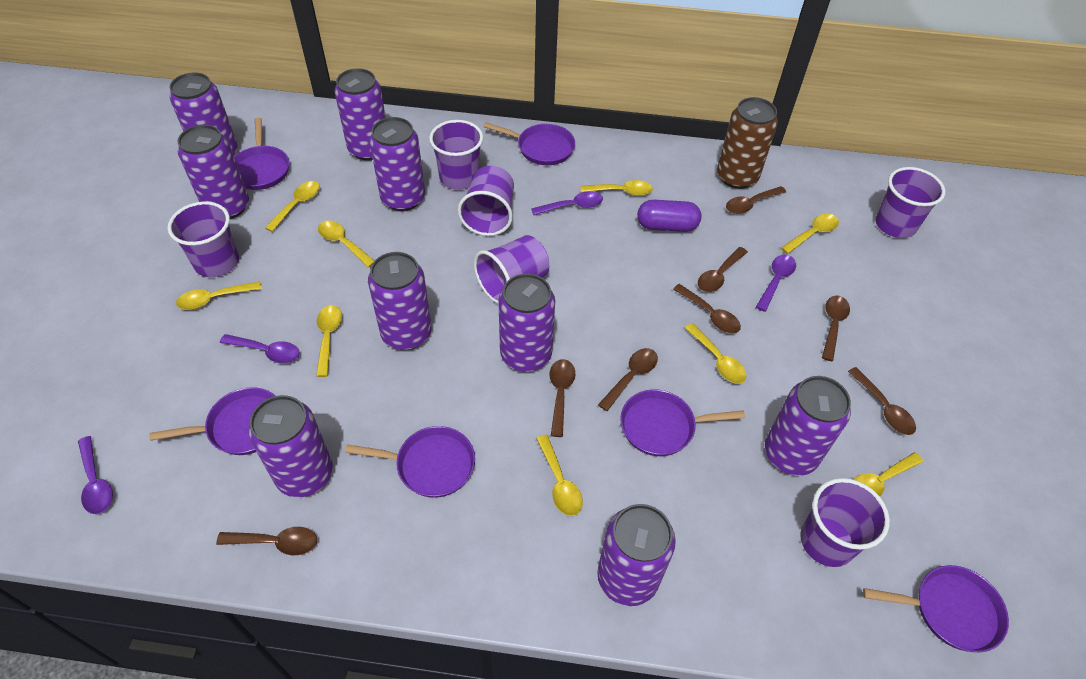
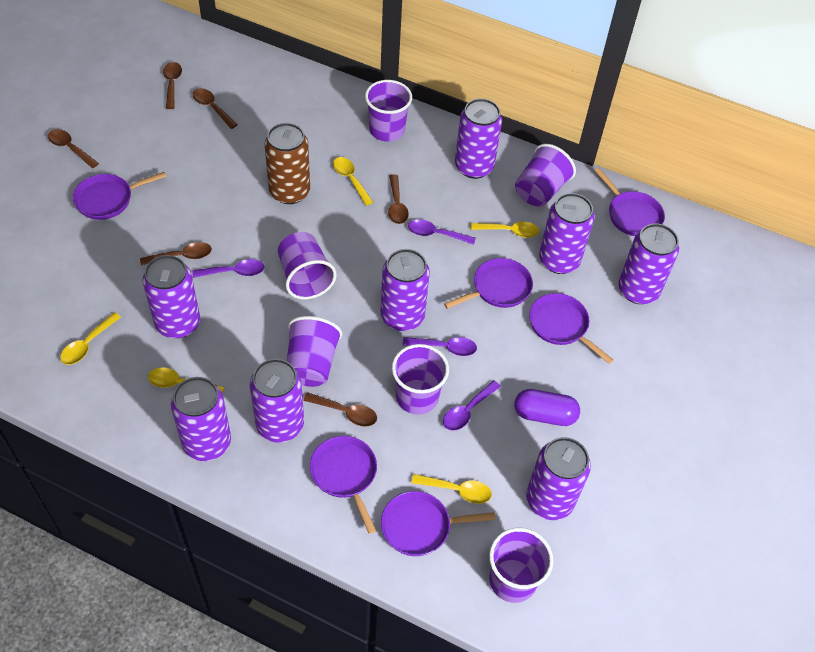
brown spoon: 8 -> 6
purple can: 9 -> 8
yellow spoon: 9 -> 5

